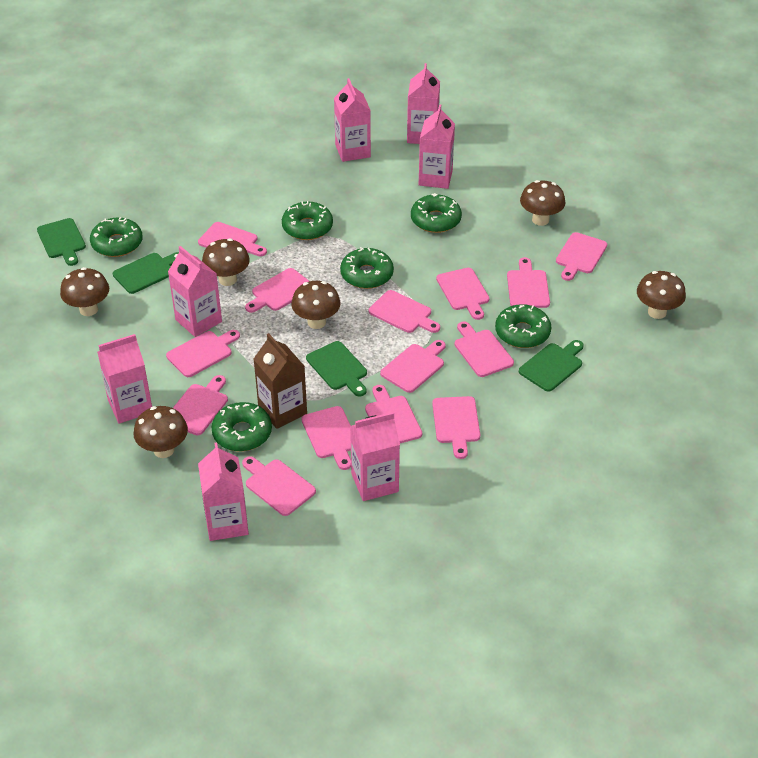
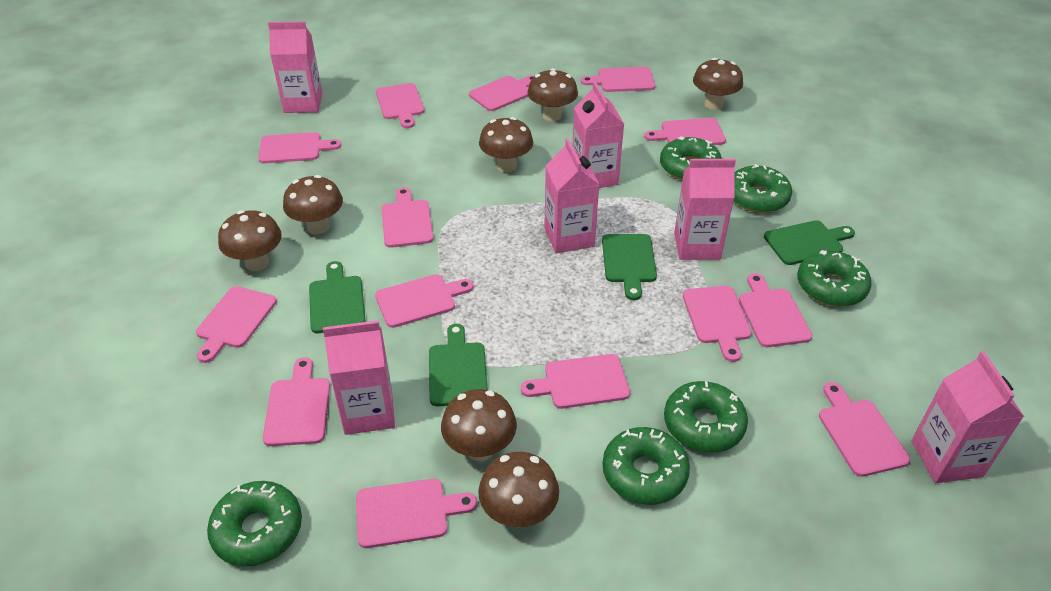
brown carton: 1 -> 0
brown mushroom: 6 -> 7
pink carton: 7 -> 6

